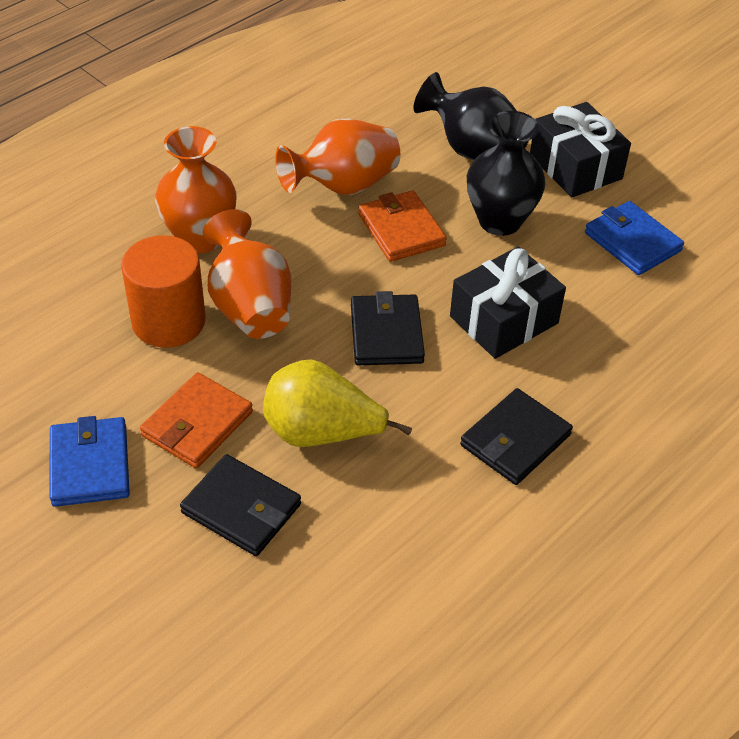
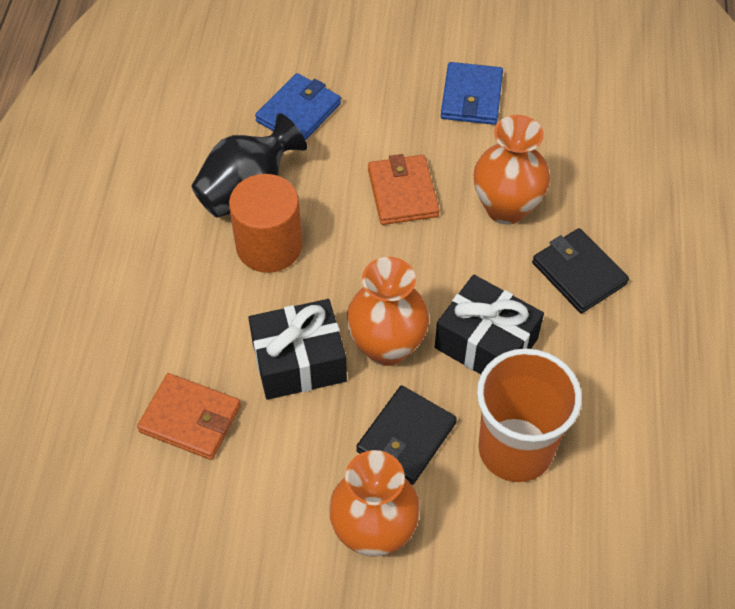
black vase: 2 -> 1
black wallet: 3 -> 2
orange cup: 0 -> 1
yellow pear: 1 -> 0

